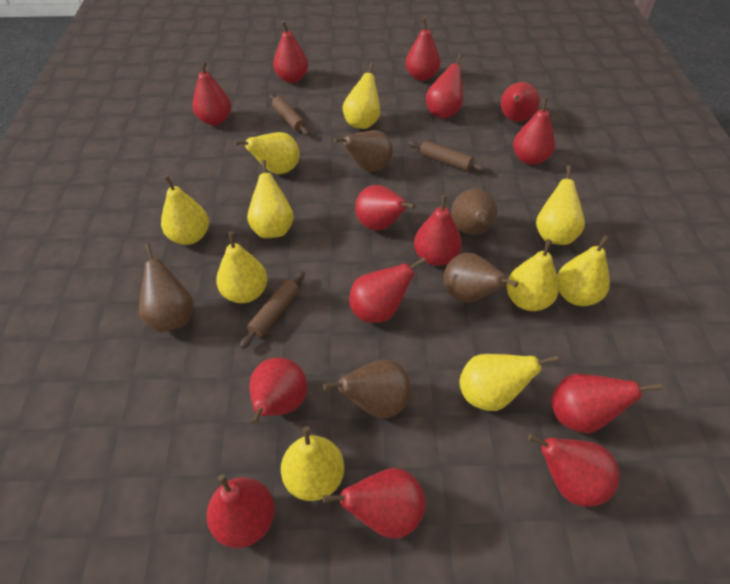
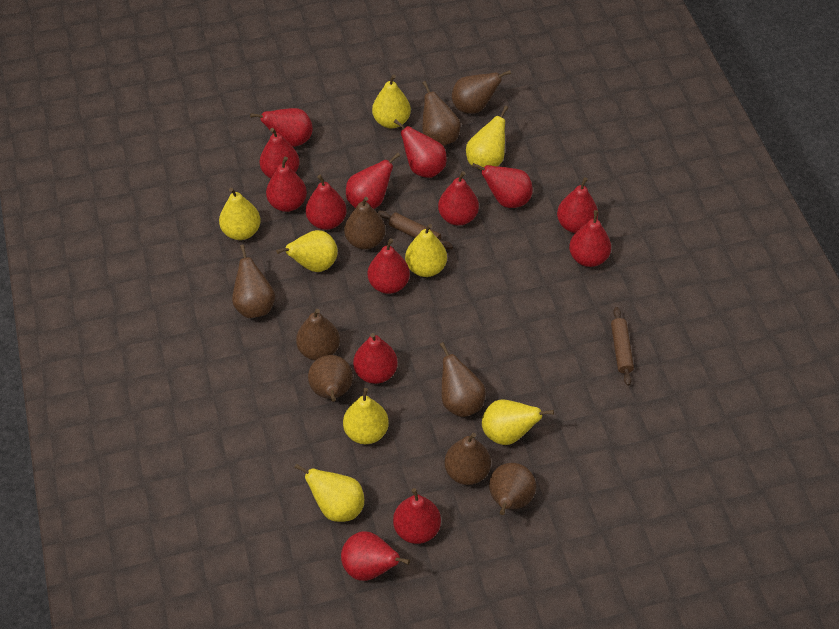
brown pear: 5 -> 9
brown rolling pin: 3 -> 2
yellow pear: 10 -> 8

